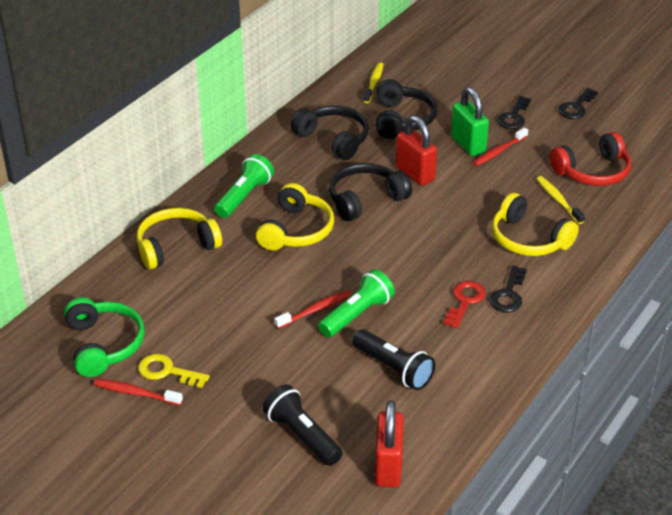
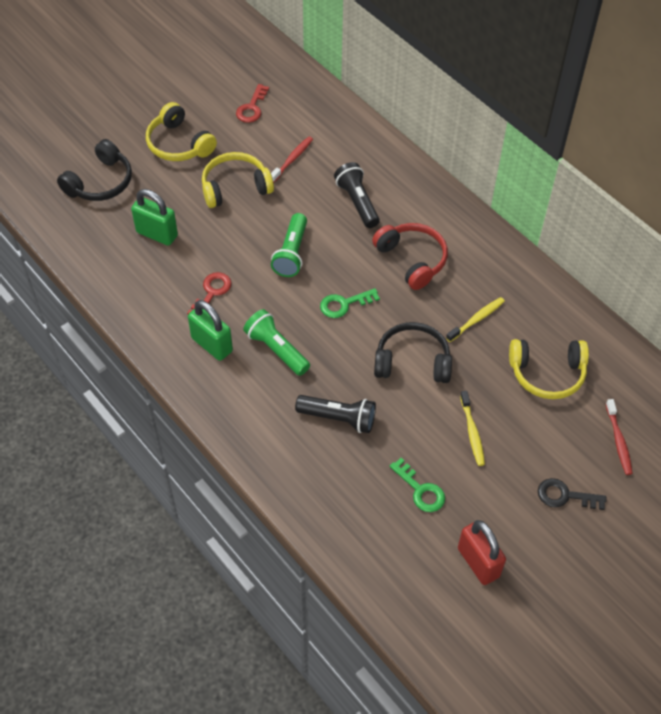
black headphones: 3 -> 2
black key: 3 -> 1
green headphones: 1 -> 0
green key: 0 -> 2
green padlock: 1 -> 2
red key: 1 -> 2
red padlock: 2 -> 1
red toothbrush: 3 -> 2
yellow key: 1 -> 0

